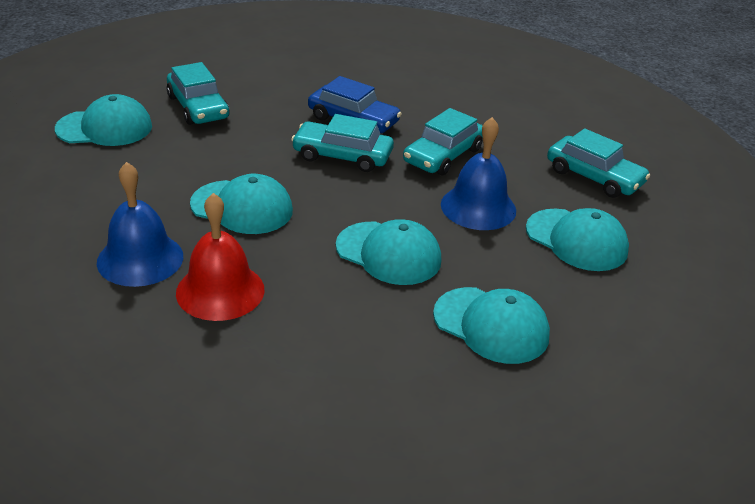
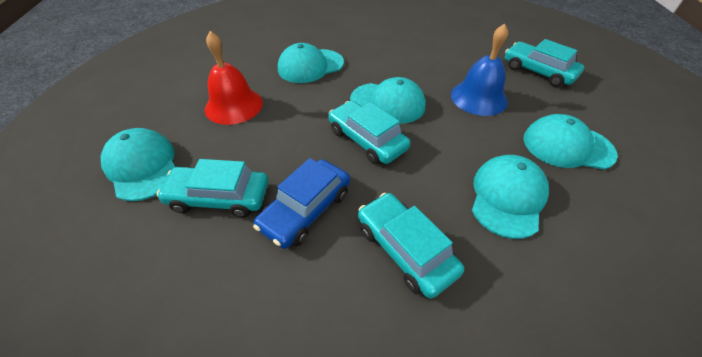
blue bell: 2 -> 1

